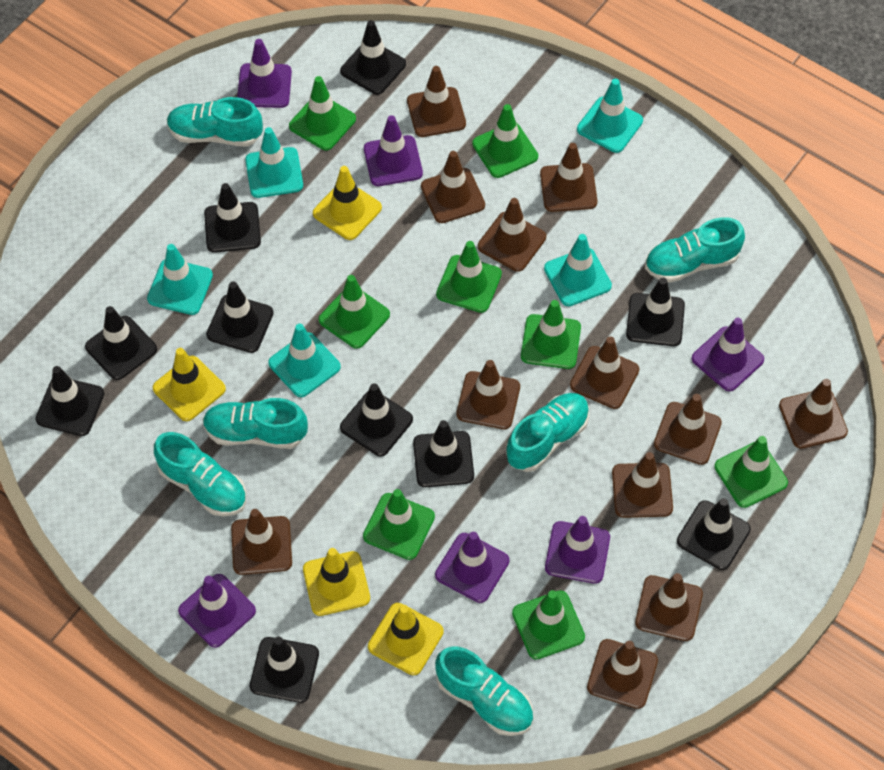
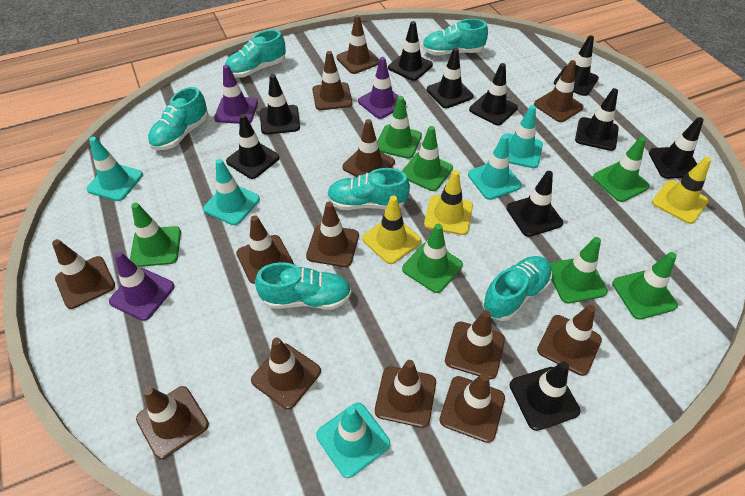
brown traffic cone: 12 -> 13
green traffic cone: 8 -> 7
purple traffic cone: 6 -> 3
yellow traffic cone: 4 -> 3

